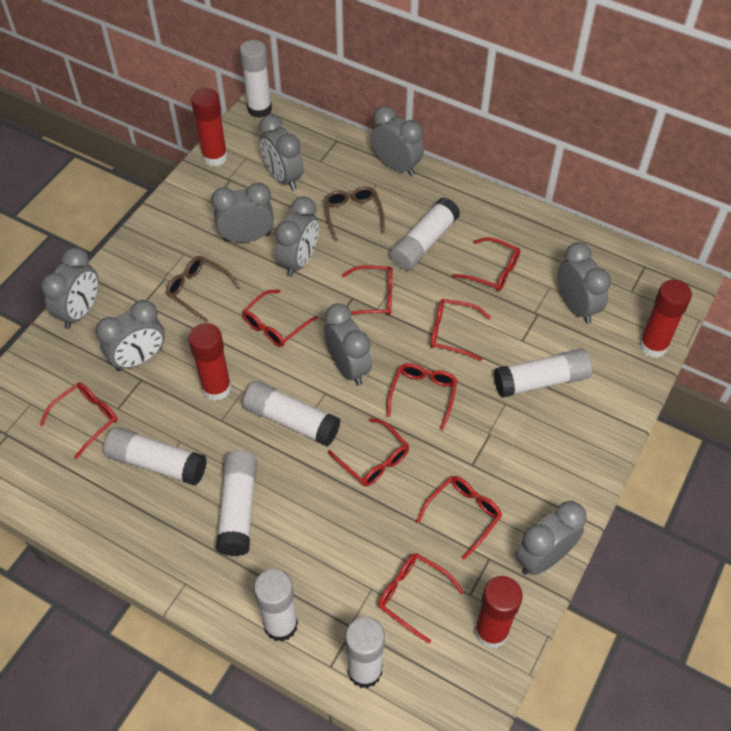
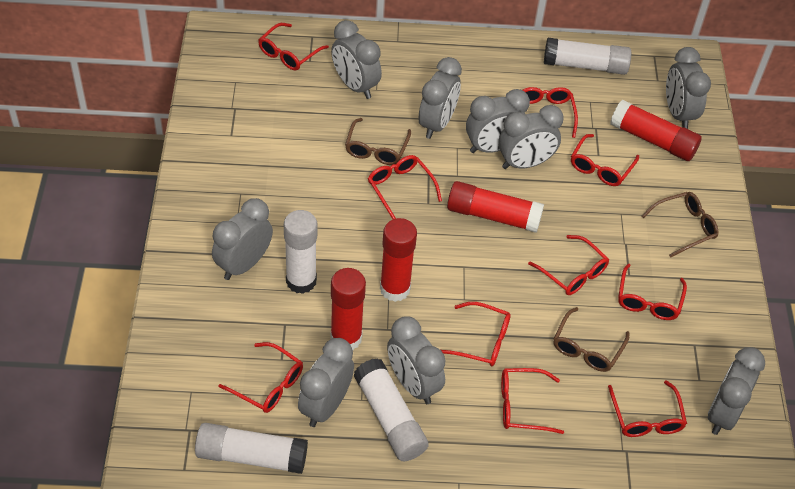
brown glasses: 2 -> 3
red glasses: 9 -> 10
white glue stick: 8 -> 4

